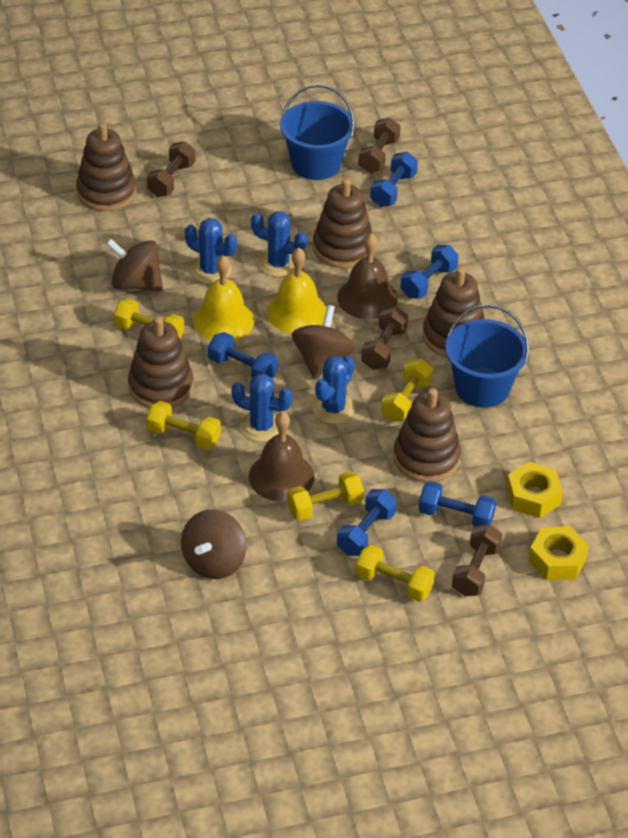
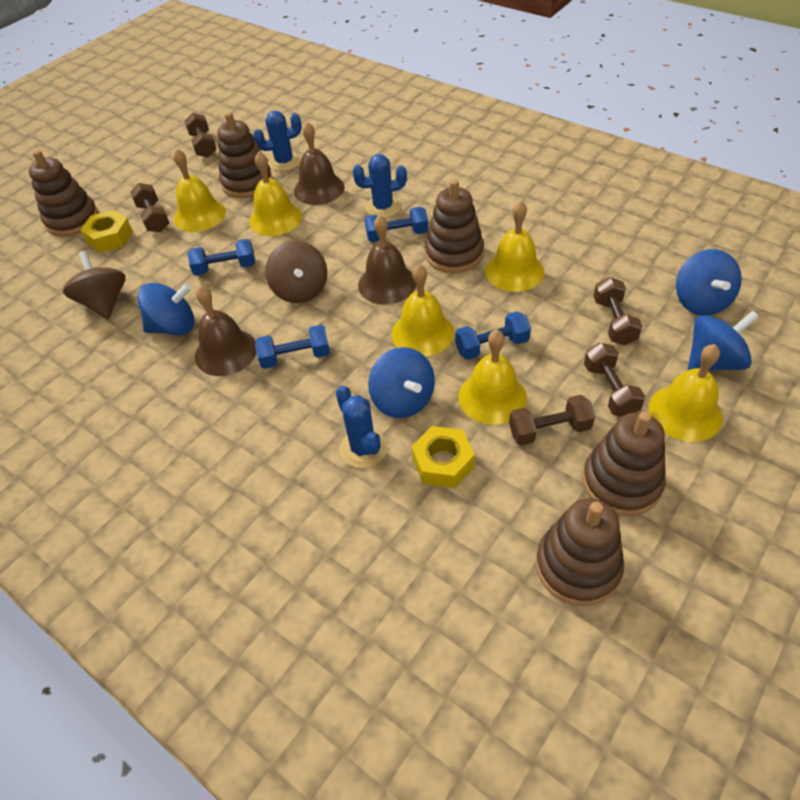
blue bucket: 2 -> 0
blue cactus: 4 -> 3
blue dumbbell: 5 -> 4
blue spinning top: 0 -> 4
brown bell: 2 -> 3
brown dumbbell: 4 -> 5
brown spinning top: 3 -> 2
yellow bell: 2 -> 6
yellow dumbbell: 5 -> 0

